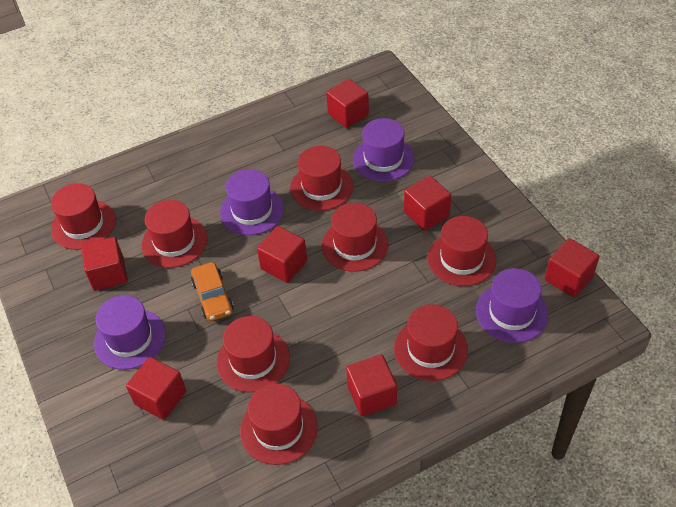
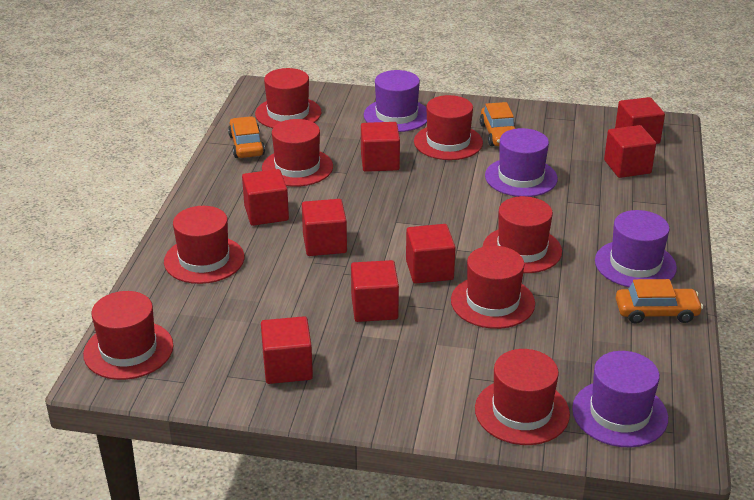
orange car: 1 -> 3
red cube: 7 -> 8

